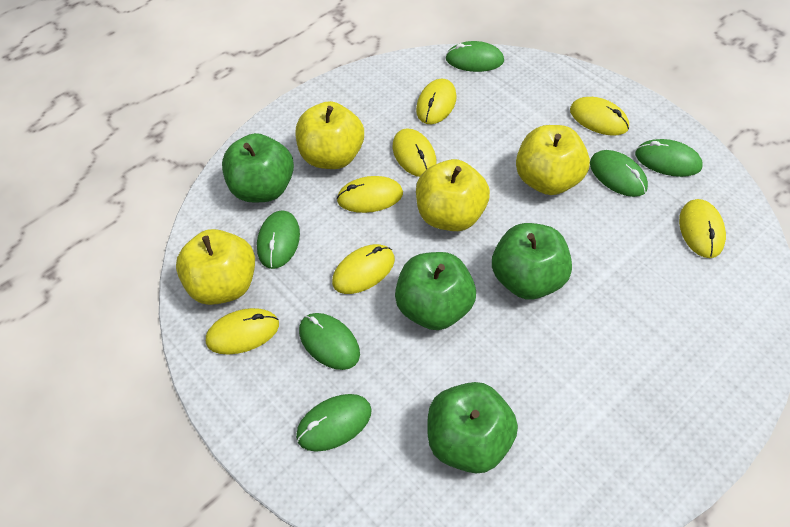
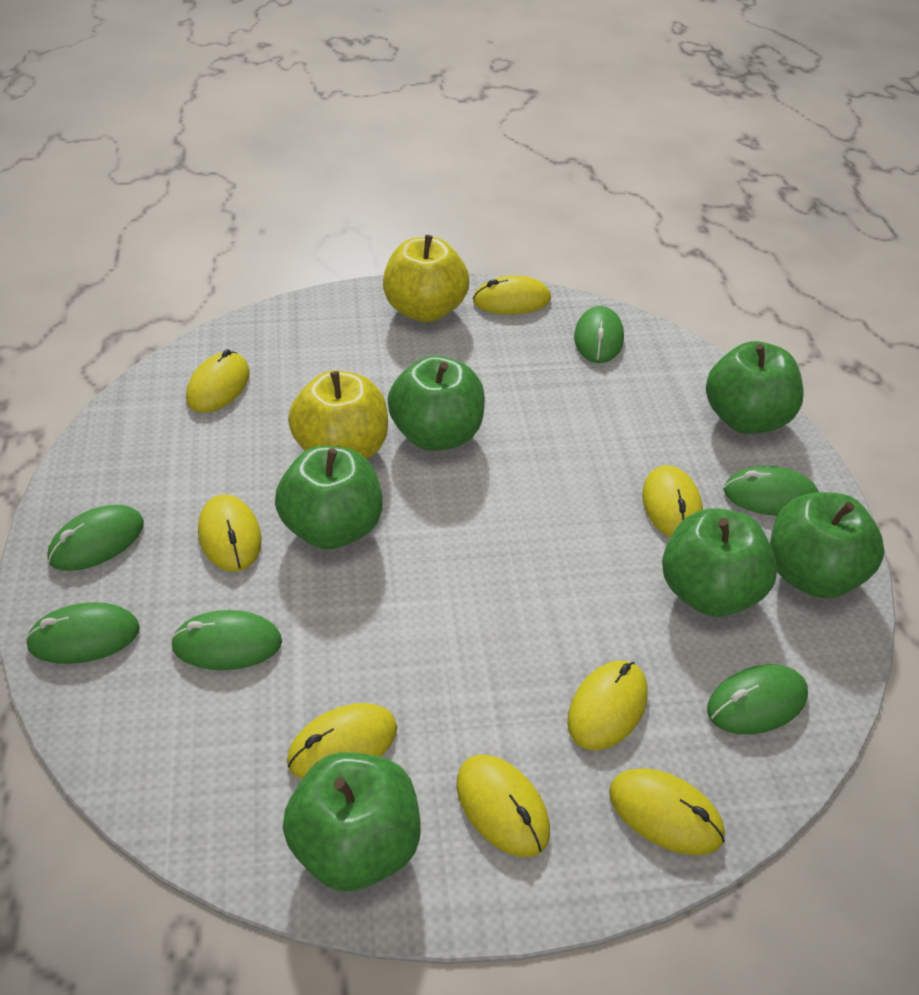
green apple: 4 -> 6
yellow apple: 4 -> 2
yellow mouse: 7 -> 8

